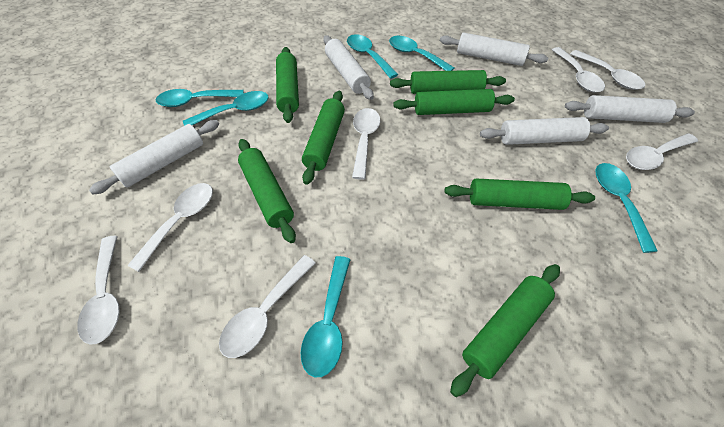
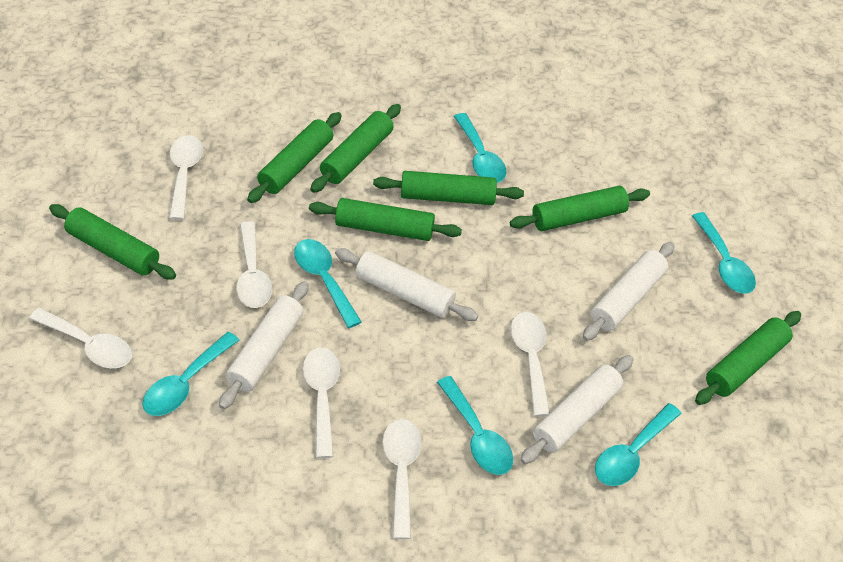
white rolling pin: 5 -> 4
white spoon: 7 -> 6

